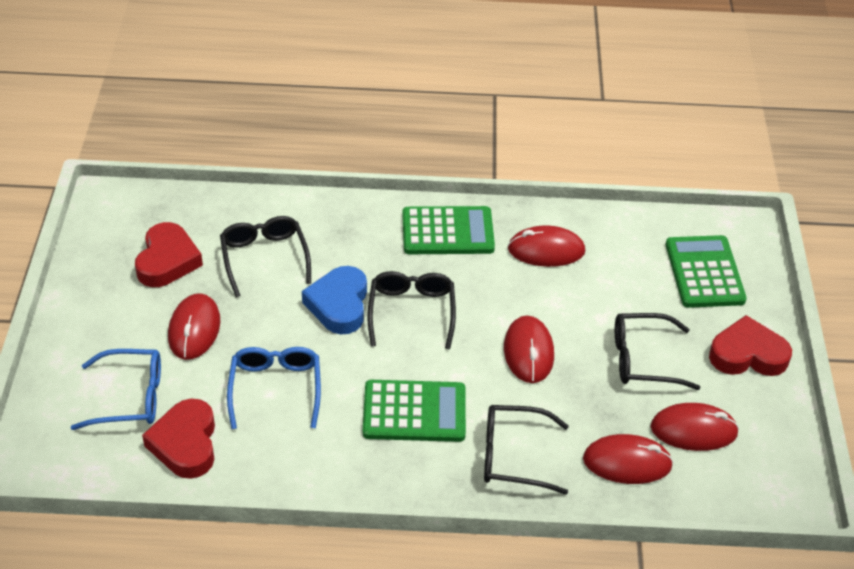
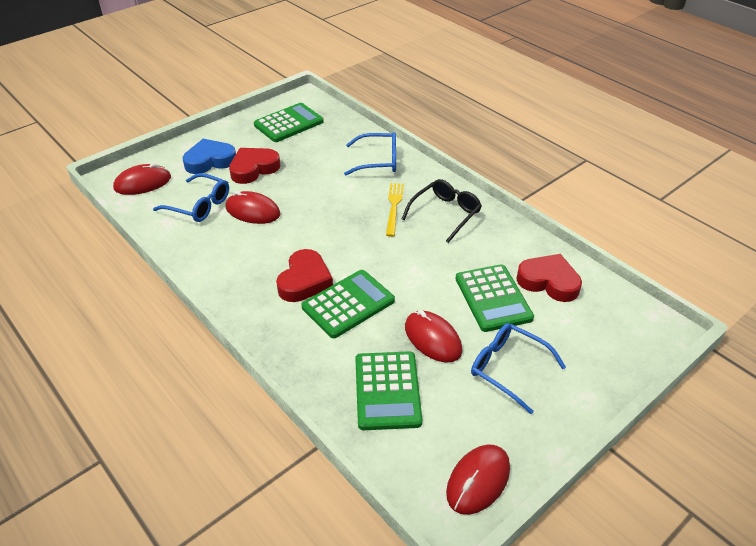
black glasses: 4 -> 1
blue glasses: 2 -> 3
green calculator: 3 -> 4
red mouse: 5 -> 4
yellow fork: 0 -> 1

